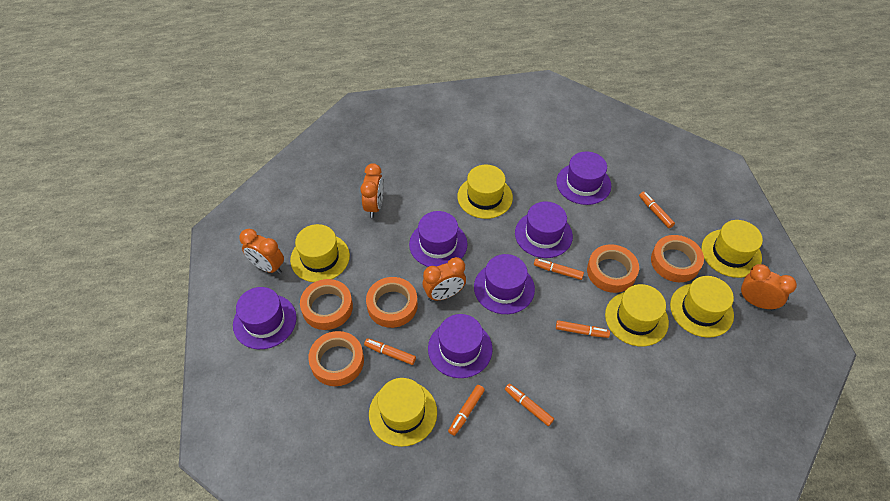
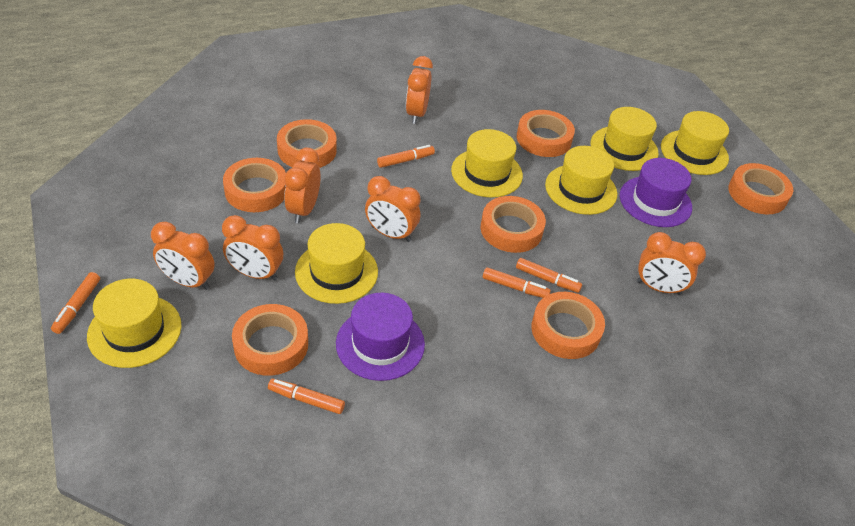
orange clock: 4 -> 6
orange marker: 6 -> 5
orange tape: 5 -> 7
purple hat: 6 -> 2

